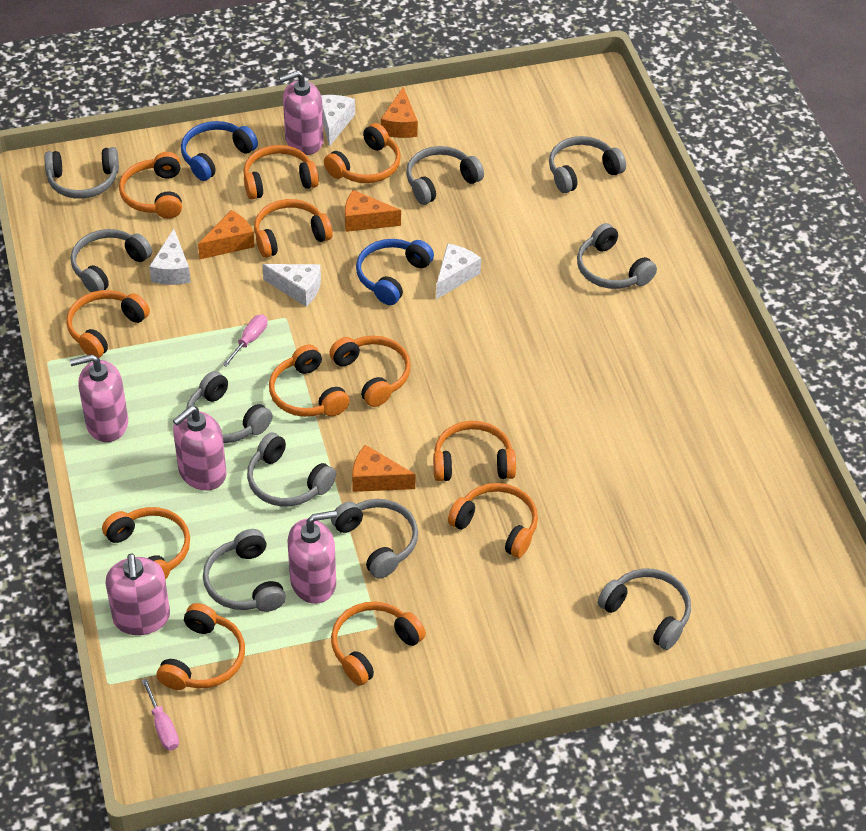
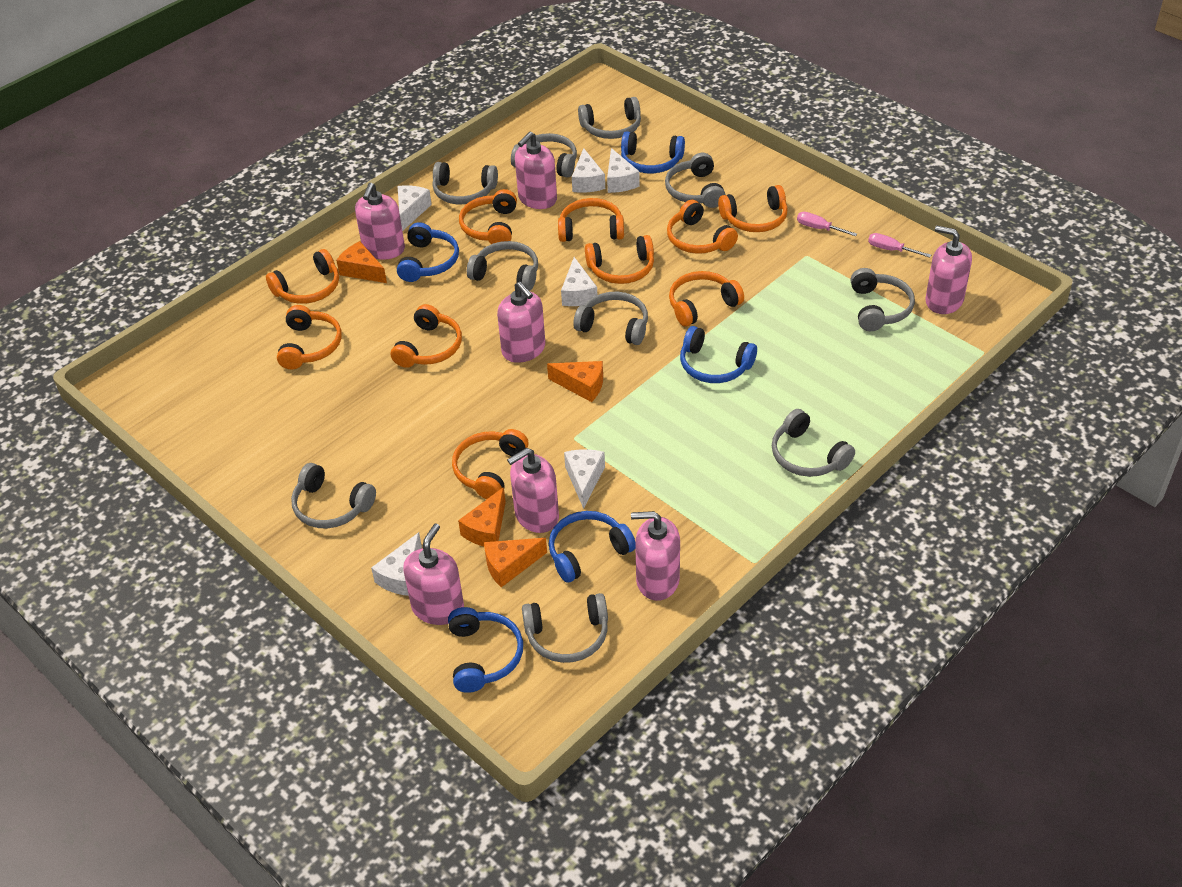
blue headphones: 2 -> 5
orange headphones: 12 -> 10
pink soap dispenser: 5 -> 7
white cheese: 4 -> 6

